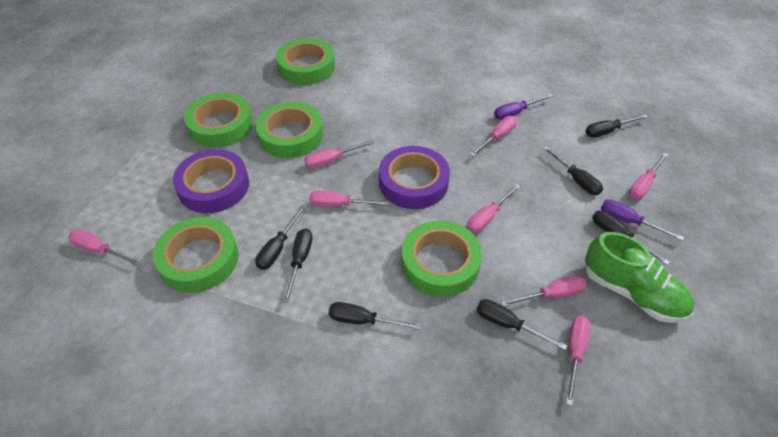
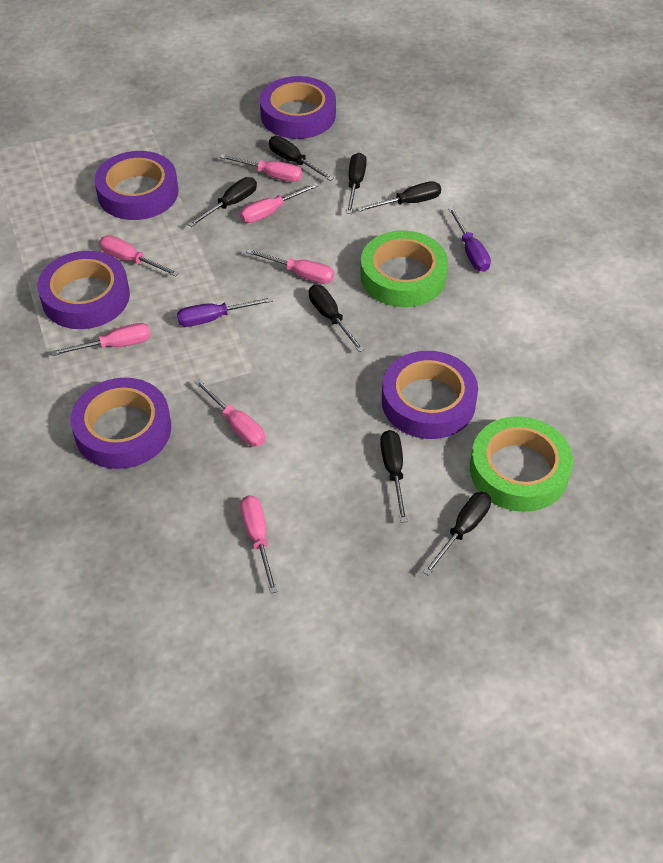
green shoe: 1 -> 0
green tape: 5 -> 2
pink screwdriver: 8 -> 7
purple tape: 2 -> 5

